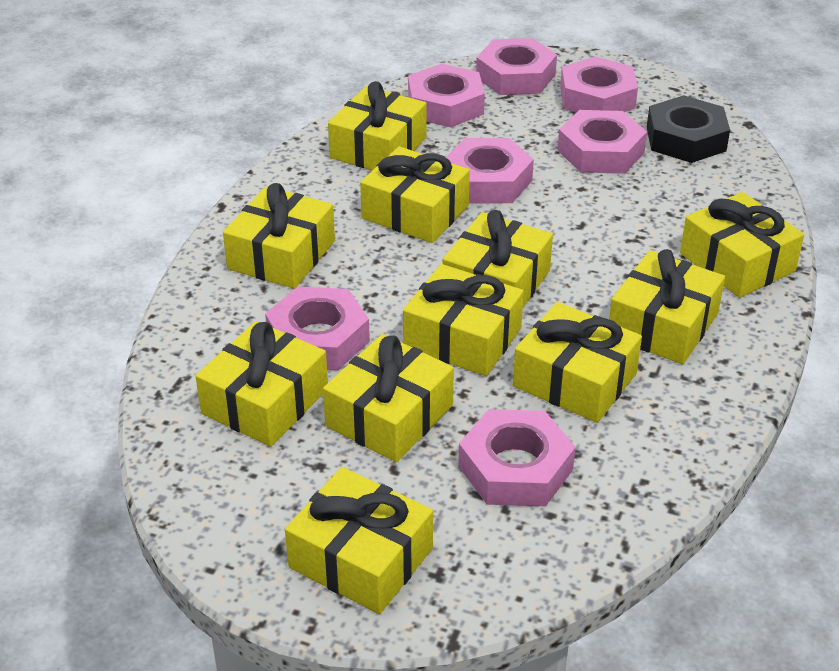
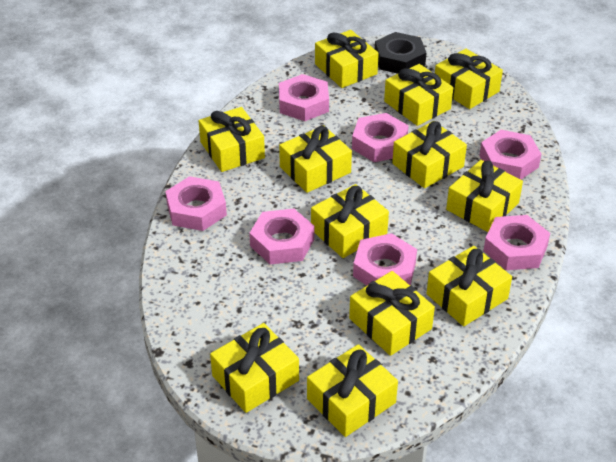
yellow gift: 11 -> 12

